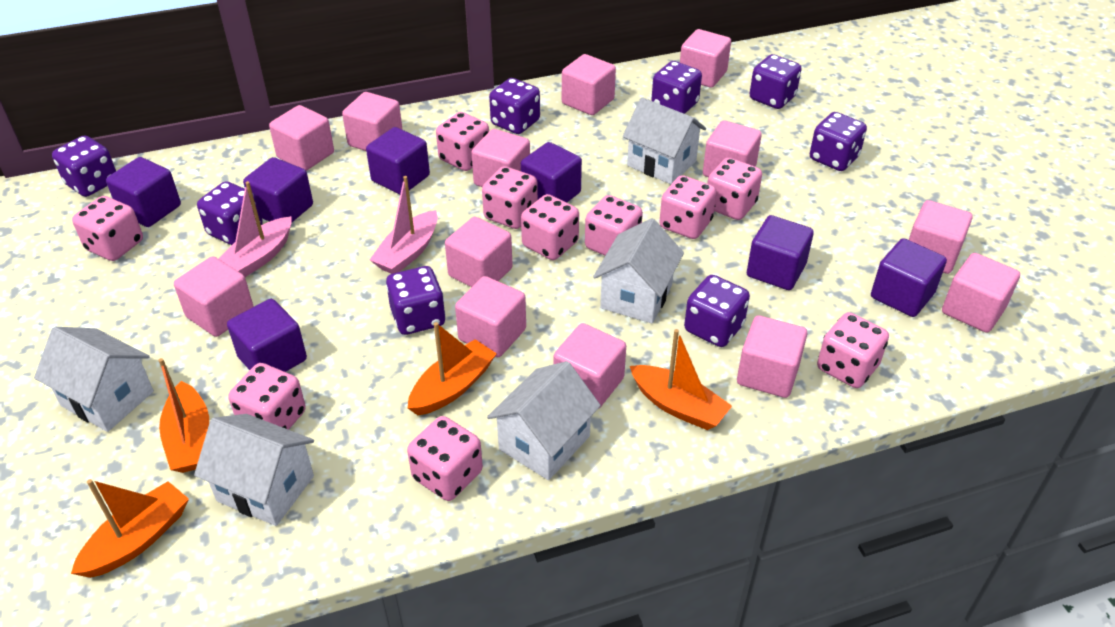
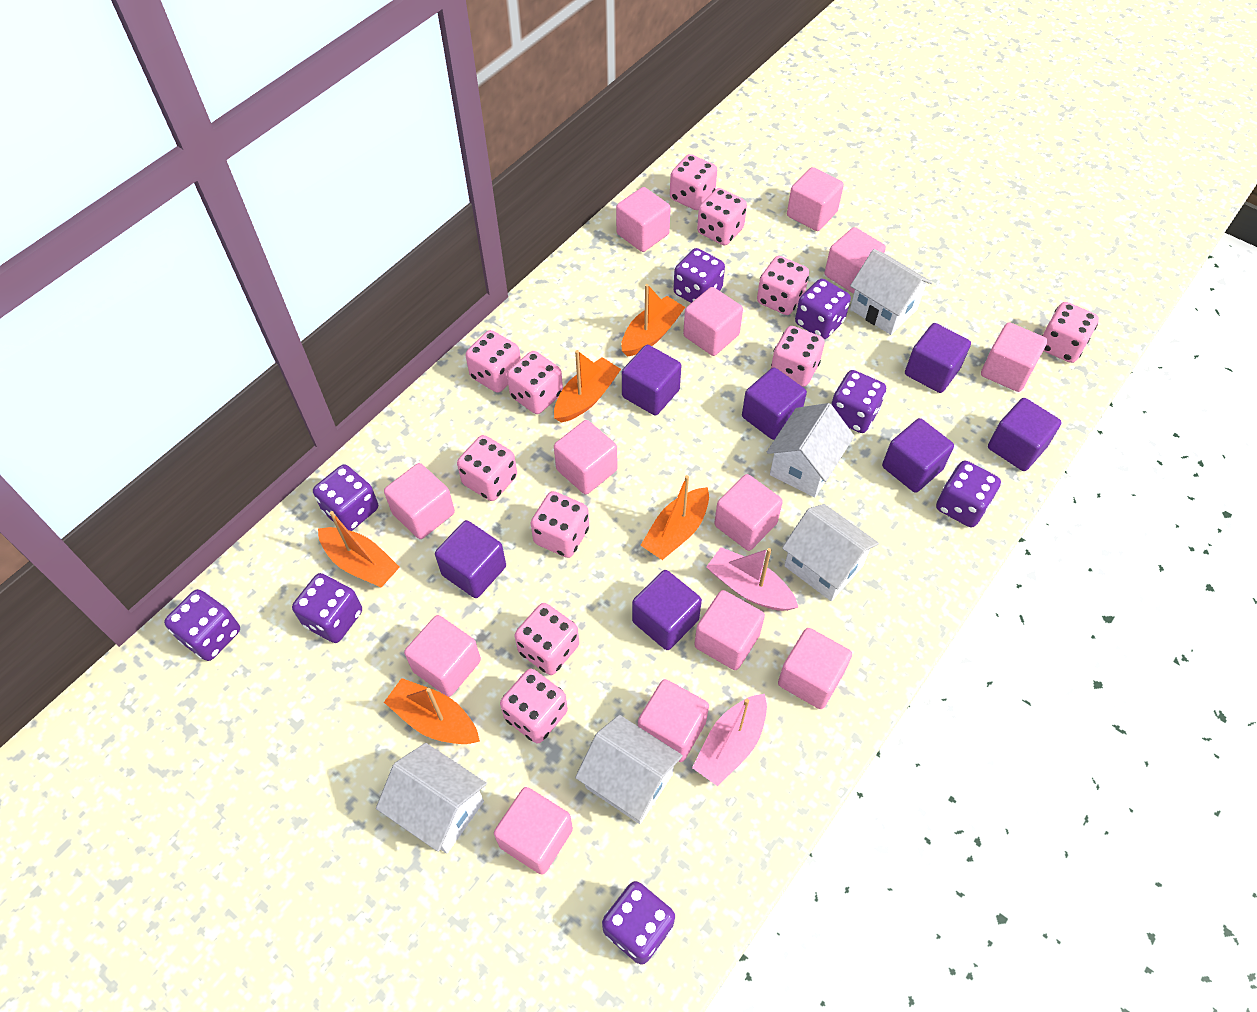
orange boat: 4 -> 5
pink dice: 10 -> 11

